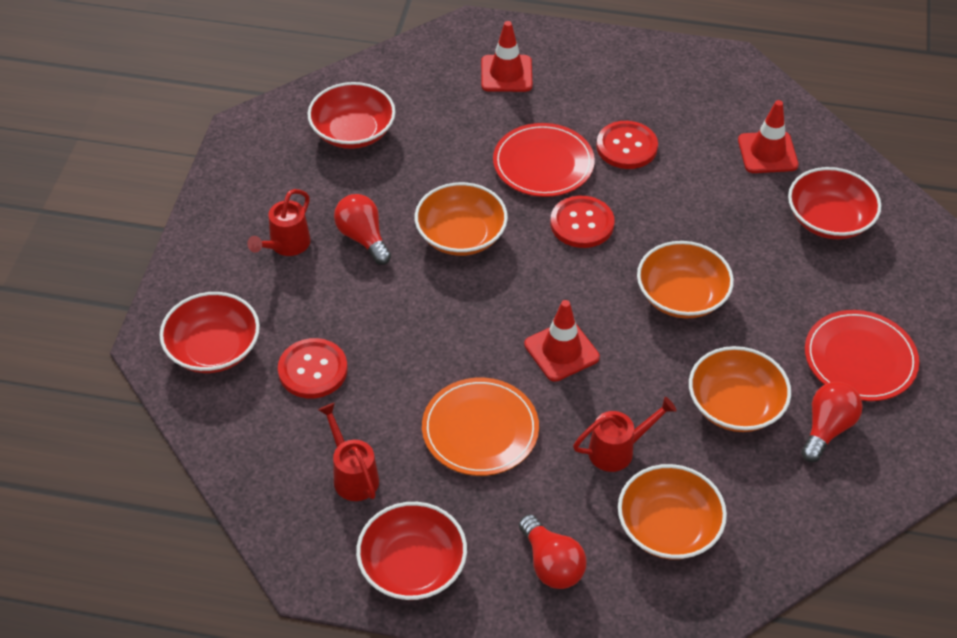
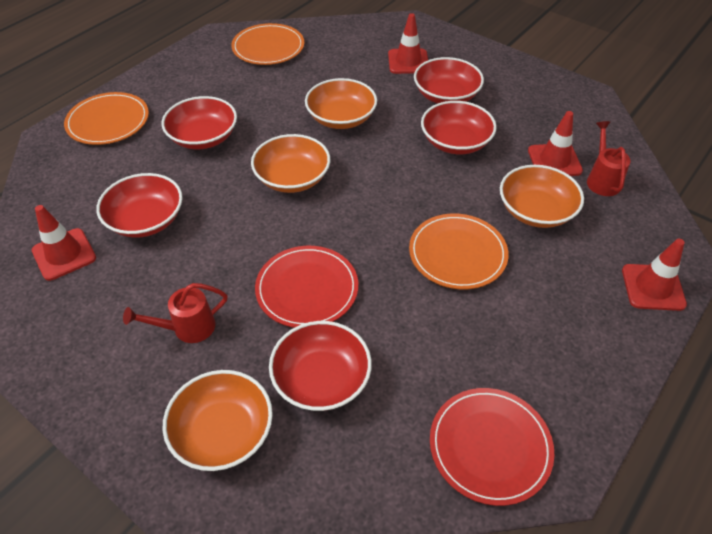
orange plate: 1 -> 3
red bowl: 4 -> 5
red button: 3 -> 0
red light bulb: 3 -> 0
red traffic cone: 3 -> 4
red watering can: 3 -> 2

